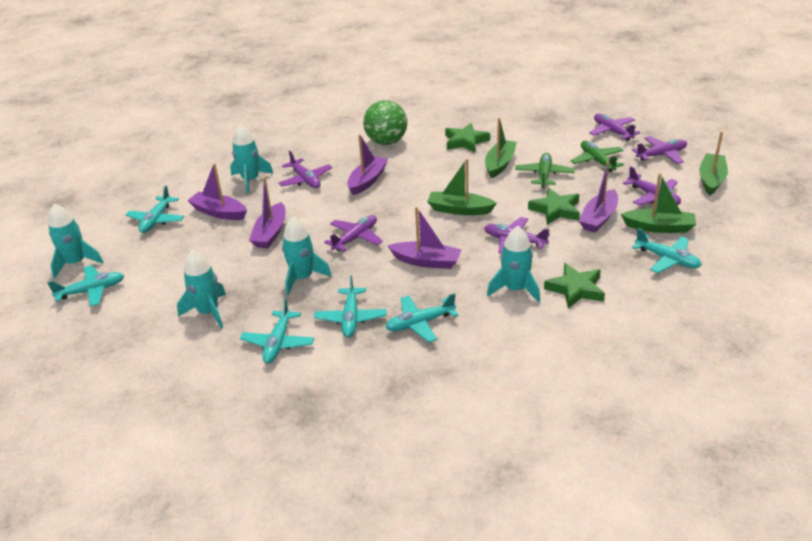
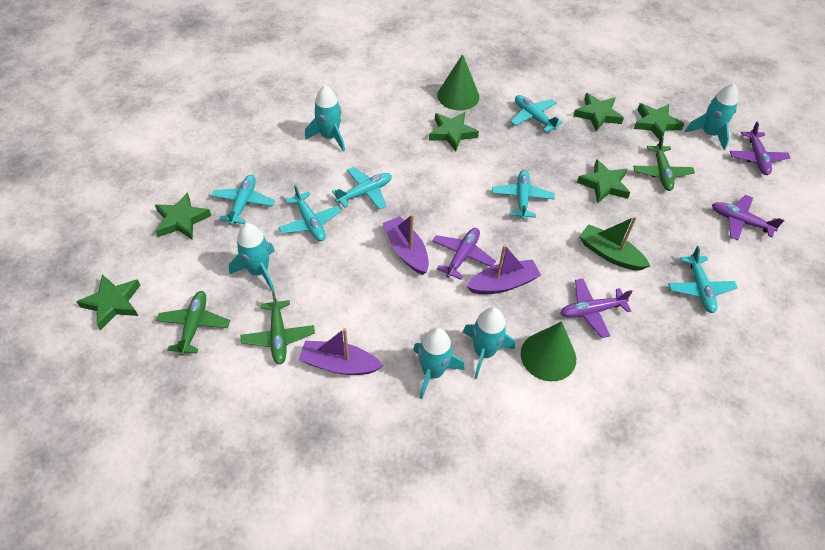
green ball: 1 -> 0
green boat: 4 -> 1
green cone: 0 -> 2
green plane: 2 -> 3
green star: 3 -> 6
purple boat: 5 -> 3
purple plane: 6 -> 4

